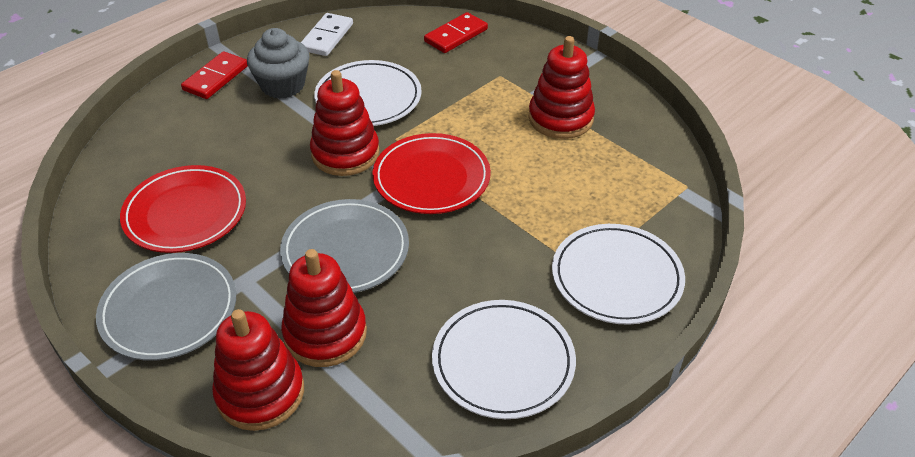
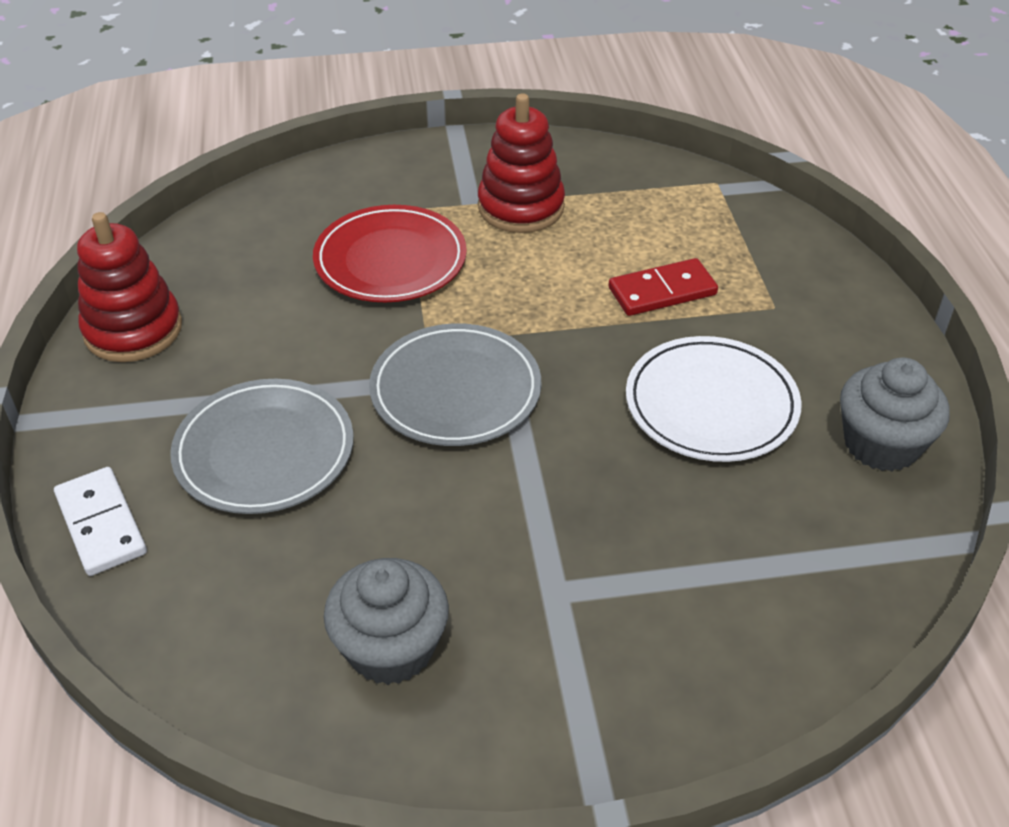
grey cupcake: 1 -> 2
red domino: 2 -> 1
red plate: 2 -> 1
red stacking toy: 4 -> 2
white plate: 3 -> 1

